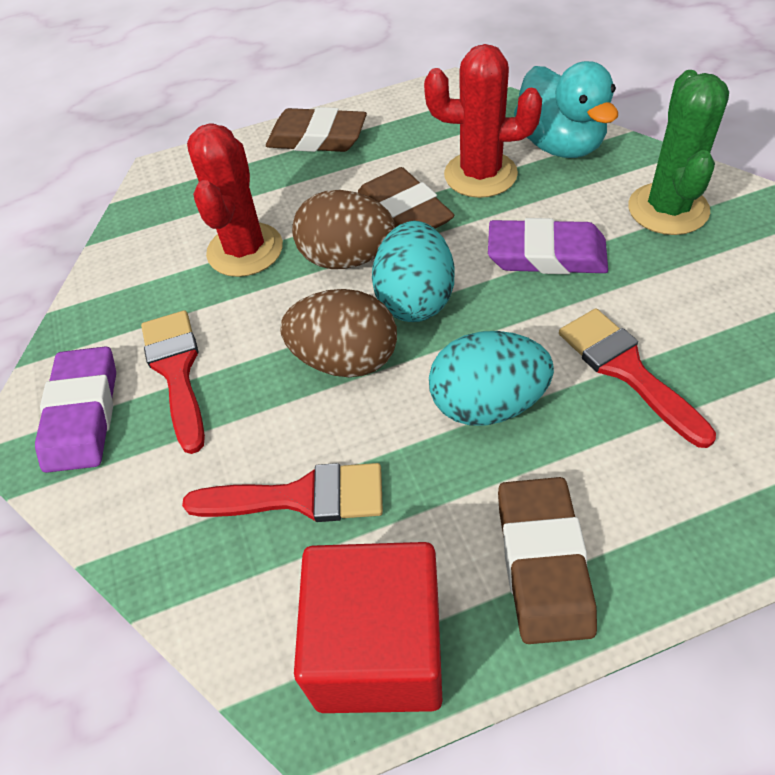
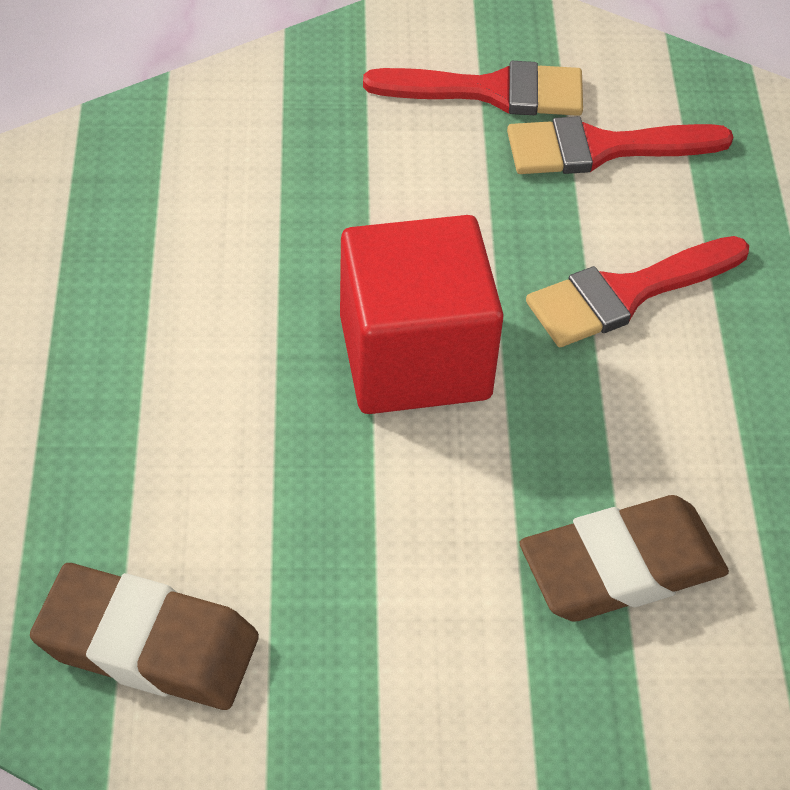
brown egg: 2 -> 0
brown eraser: 3 -> 2
green cactus: 1 -> 0
purple eraser: 2 -> 0
red cactus: 2 -> 0
turquoise duck: 1 -> 0
turquoise egg: 2 -> 0

